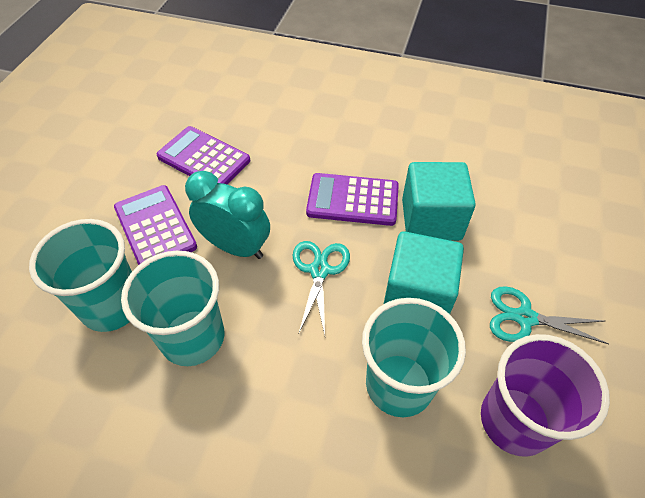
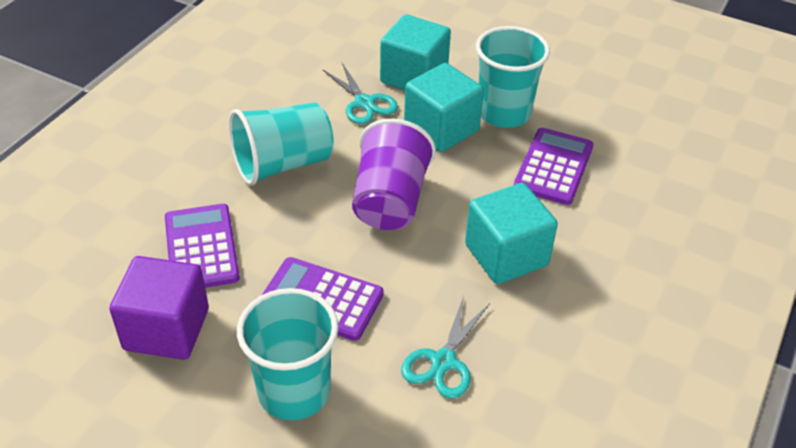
purple cube: 0 -> 1
turquoise clock: 1 -> 0
turquoise cube: 2 -> 3

